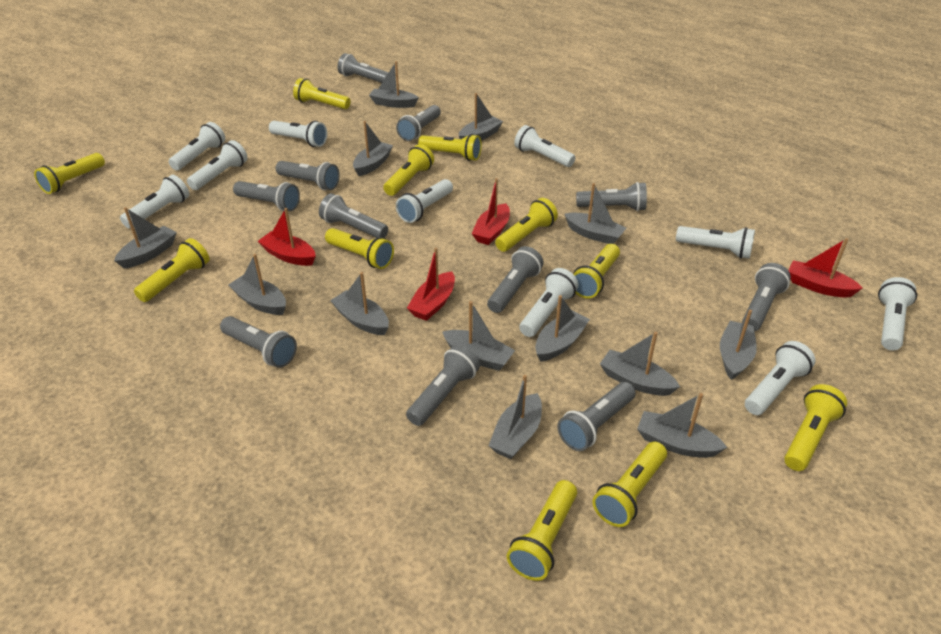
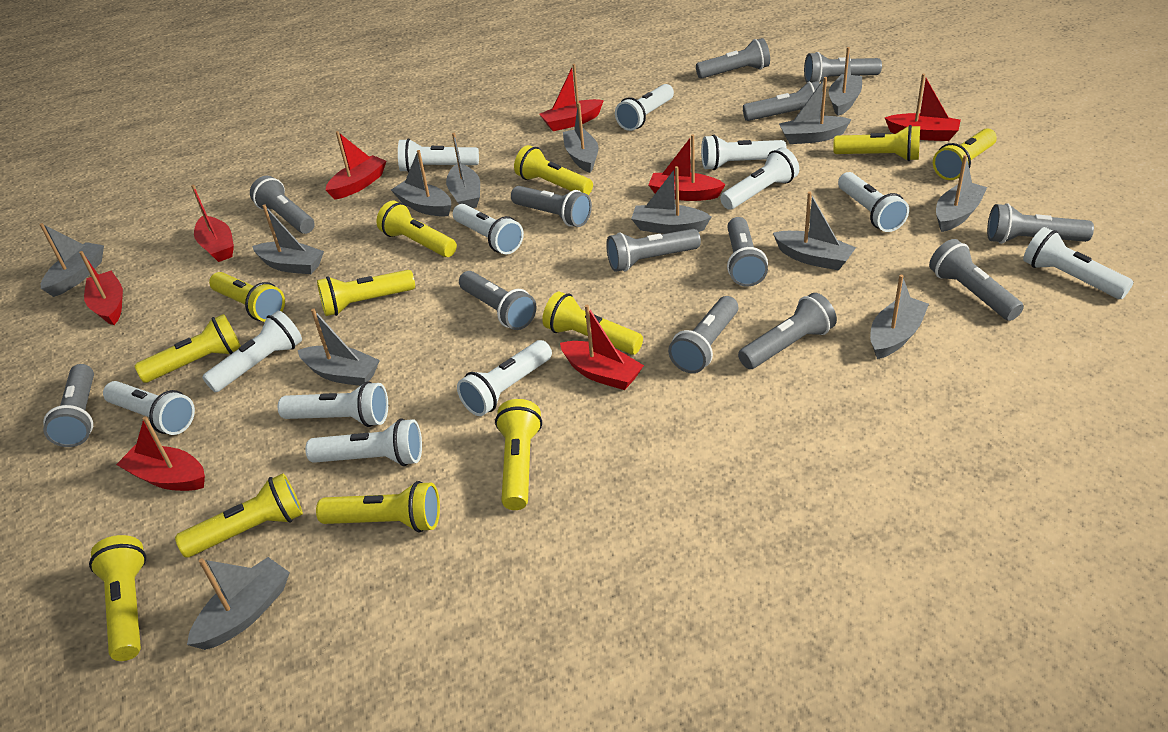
grey flashlight: 11 -> 13
red boat: 4 -> 8
white flashlight: 10 -> 12
yellow flashlight: 11 -> 12

